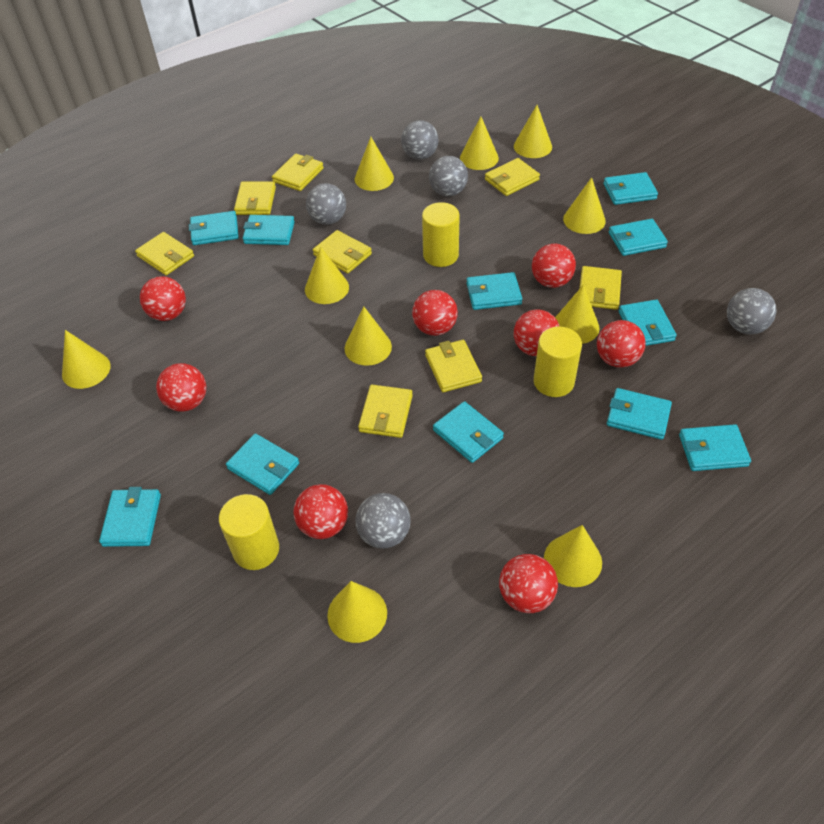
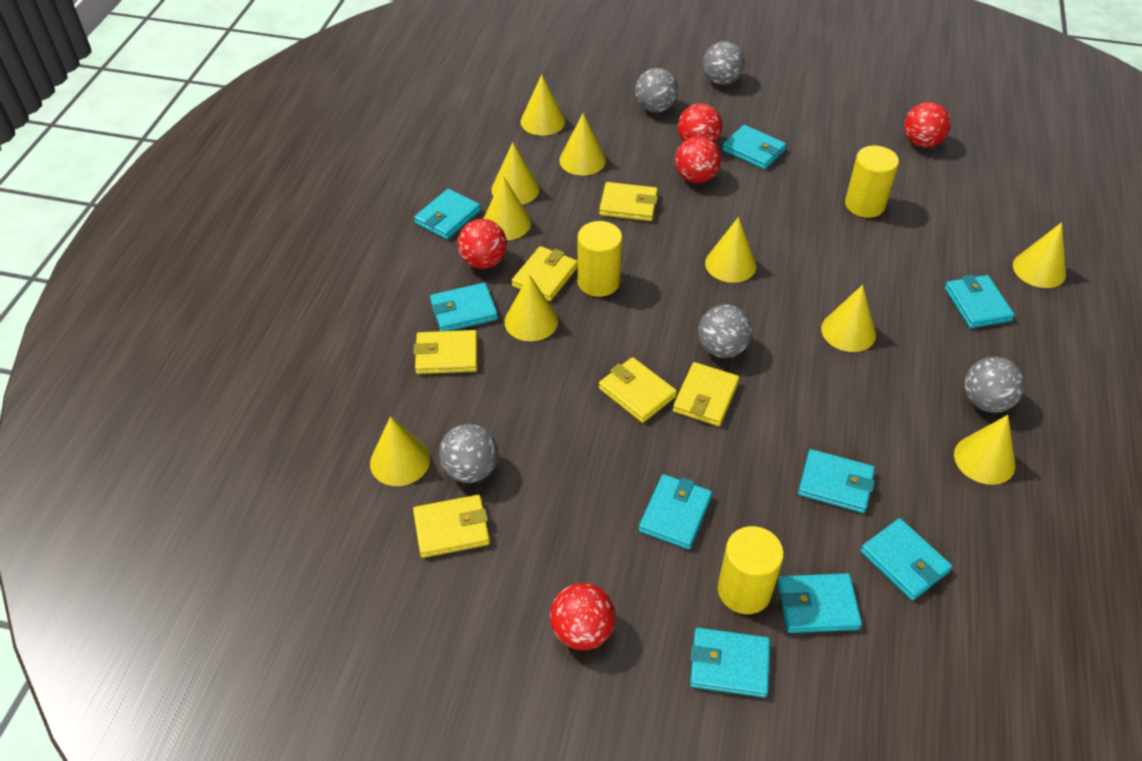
red ball: 8 -> 5
turquoise wallet: 11 -> 9
yellow wallet: 8 -> 6

